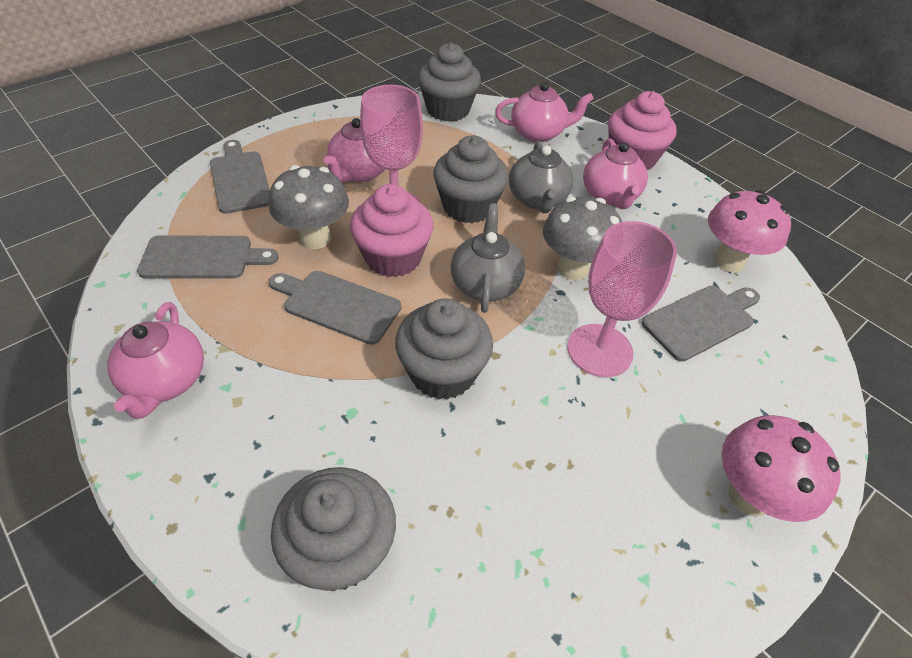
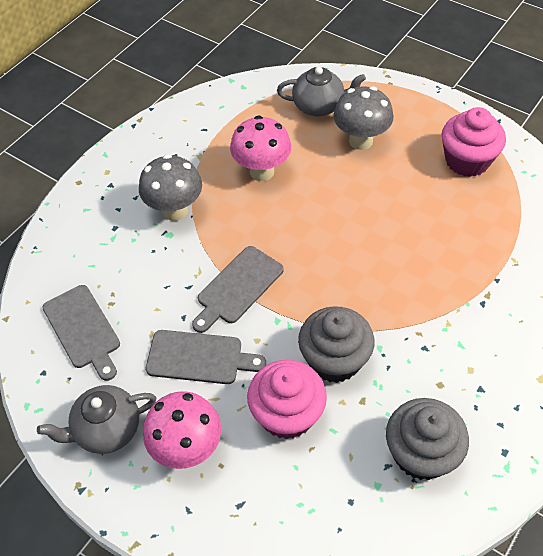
grey cupcake: 4 -> 2
grey cutting board: 4 -> 3
pink goblet: 2 -> 0
pink teapot: 4 -> 0

